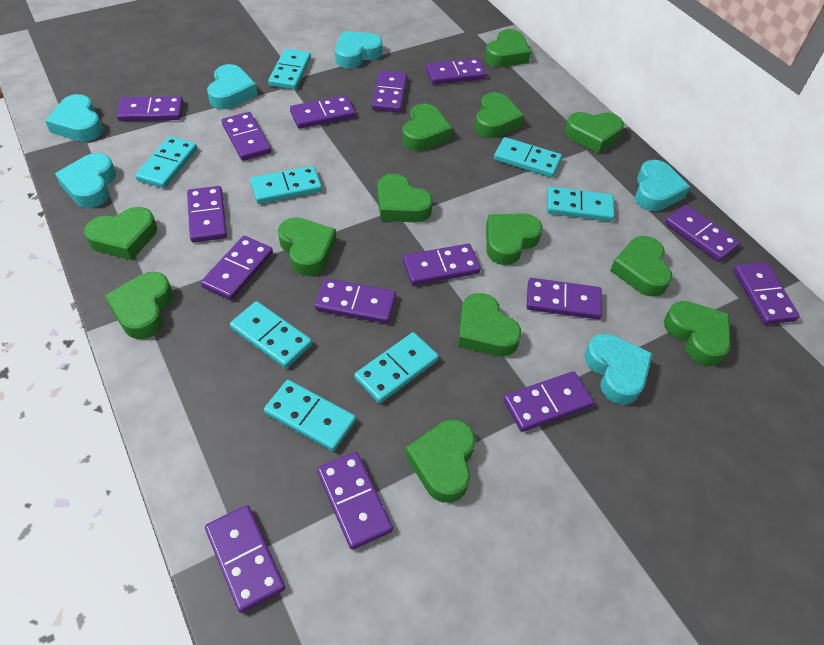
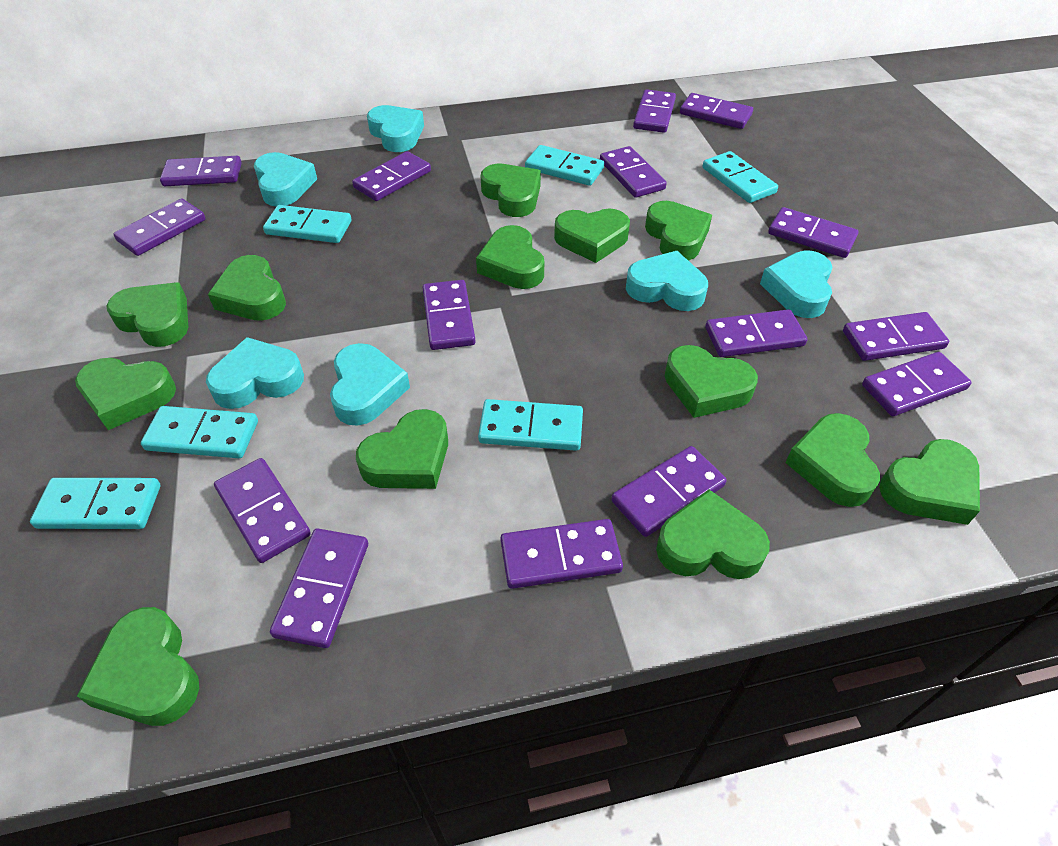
turquoise domino: 8 -> 6

